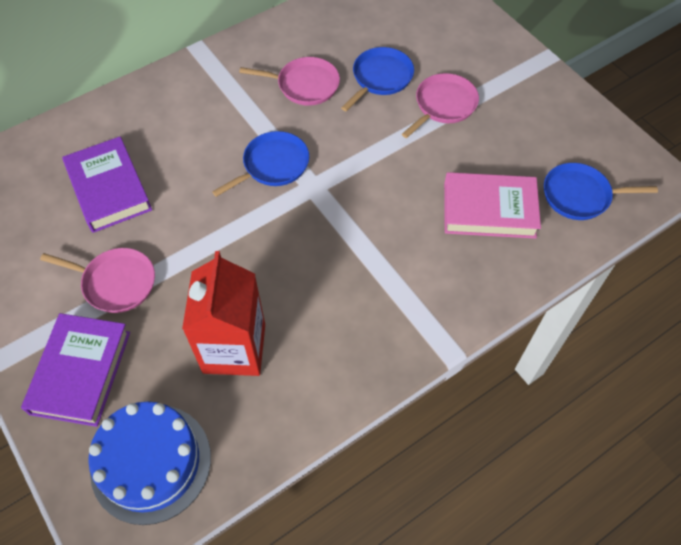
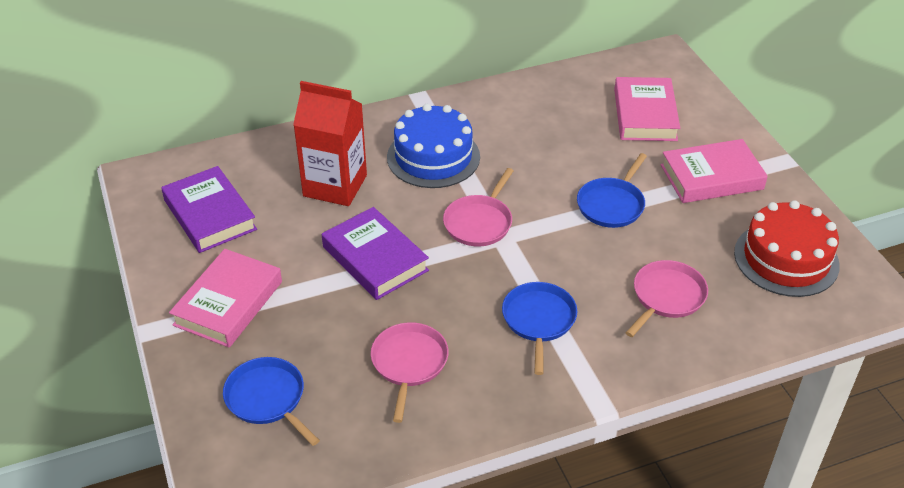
pink book: 1 -> 3
red cake: 0 -> 1

